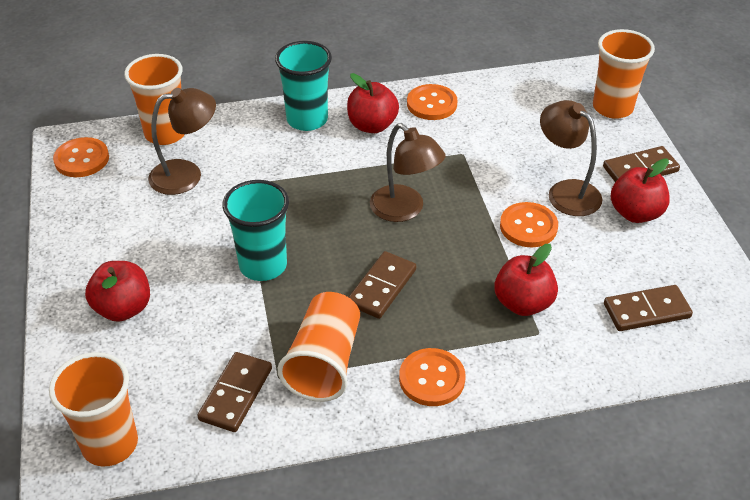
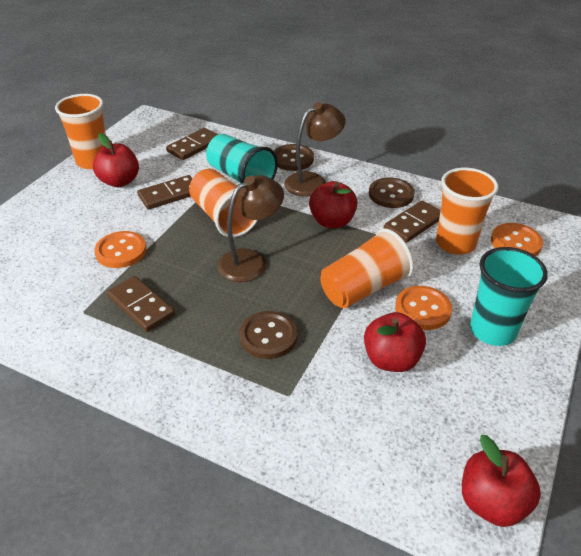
brown button: 0 -> 3
brown lamp: 3 -> 2
orange button: 4 -> 3

